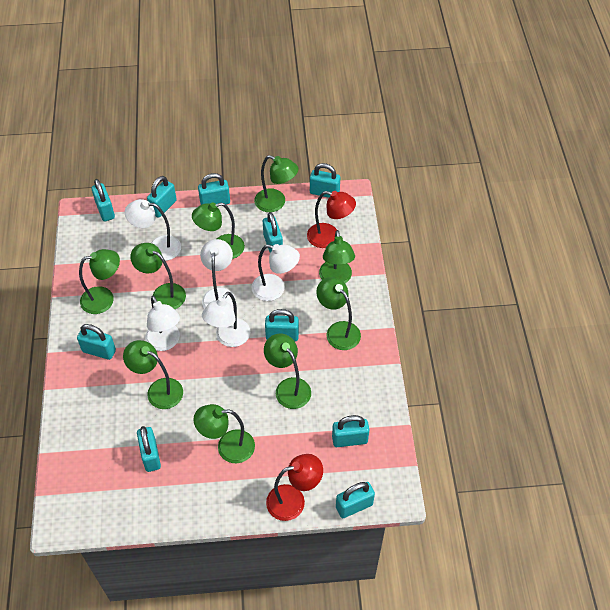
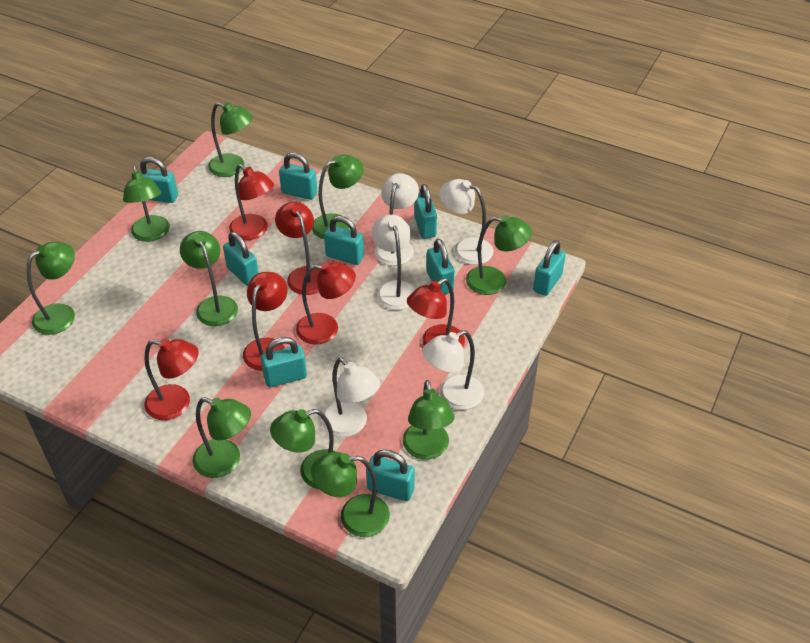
green lamp: 9 -> 10
red lamp: 2 -> 6
turquoise padlock: 10 -> 9

